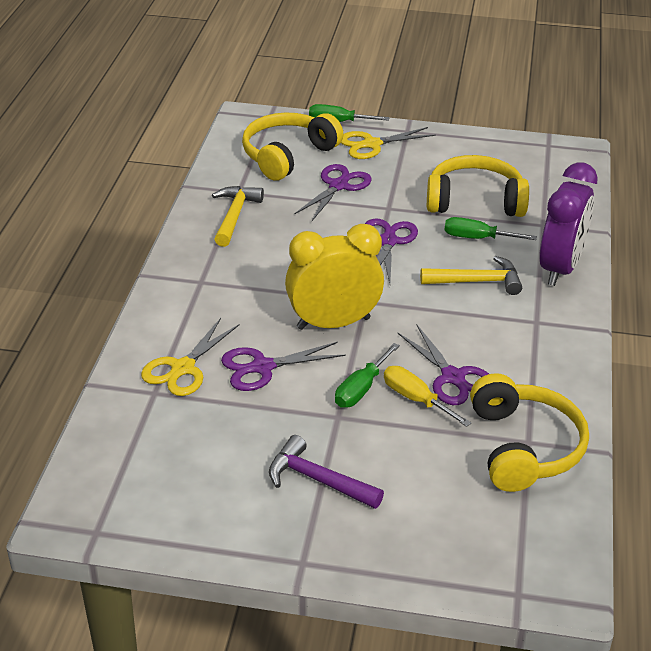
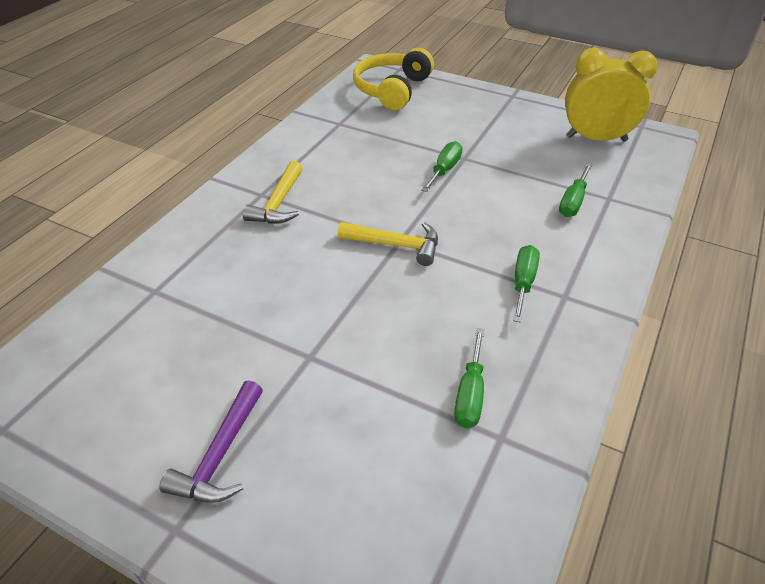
green screwdriver: 3 -> 4
purple clock: 1 -> 0
purple scissors: 4 -> 0
yellow headphones: 3 -> 1
yellow scissors: 2 -> 0
yellow screwdriver: 1 -> 0

